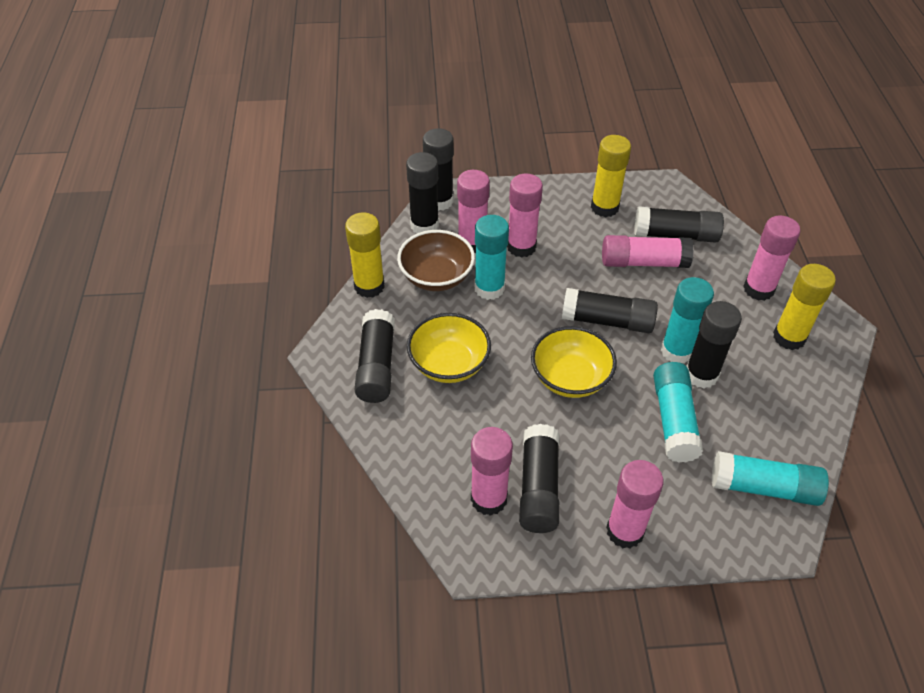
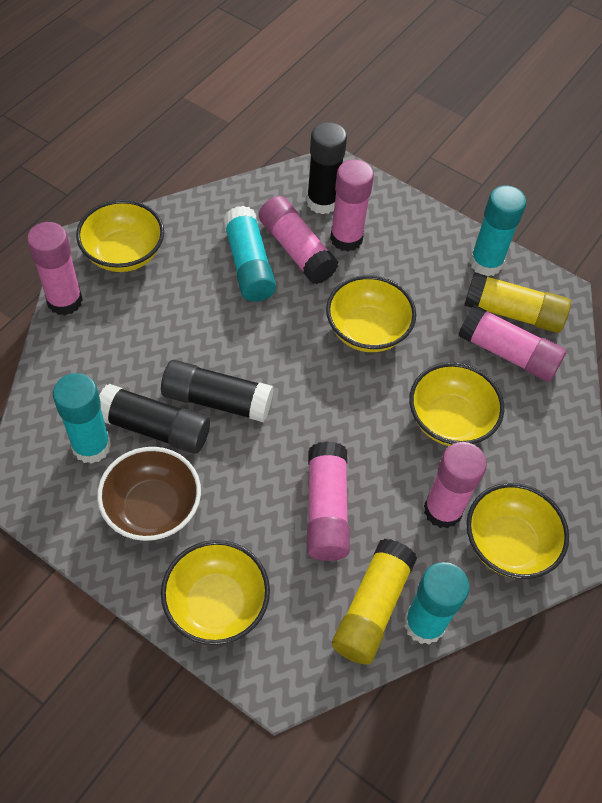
black glue stick: 7 -> 3
yellow bowl: 2 -> 5
yellow glue stick: 3 -> 2

